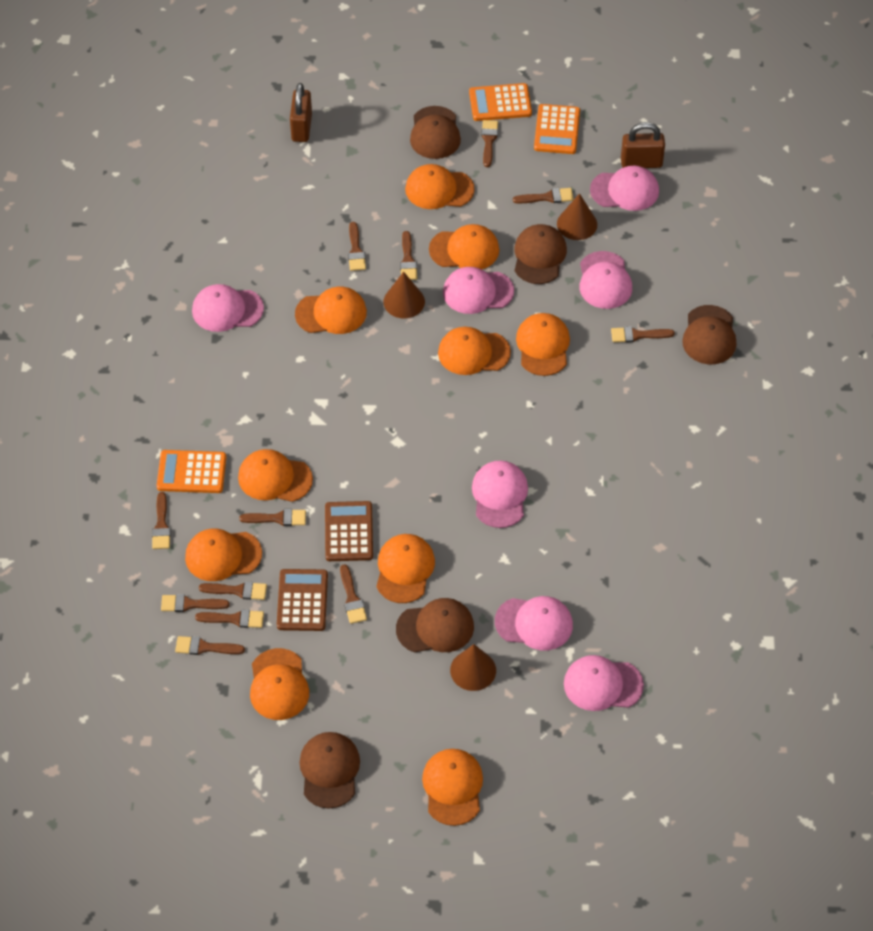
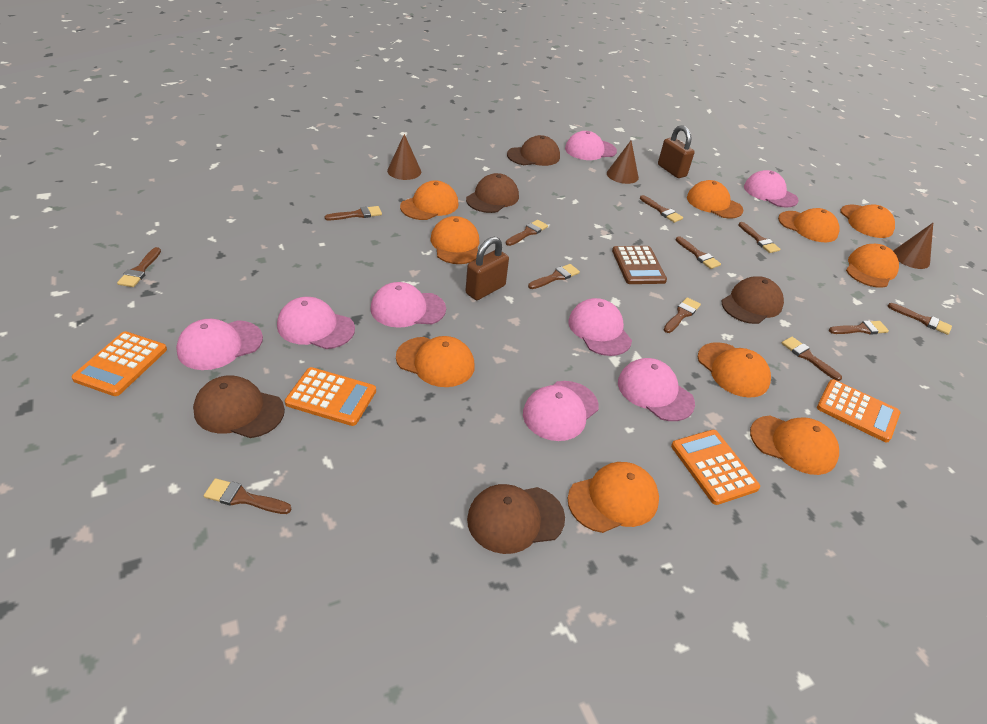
brown calculator: 2 -> 1
orange calculator: 3 -> 4
pink cap: 7 -> 8

